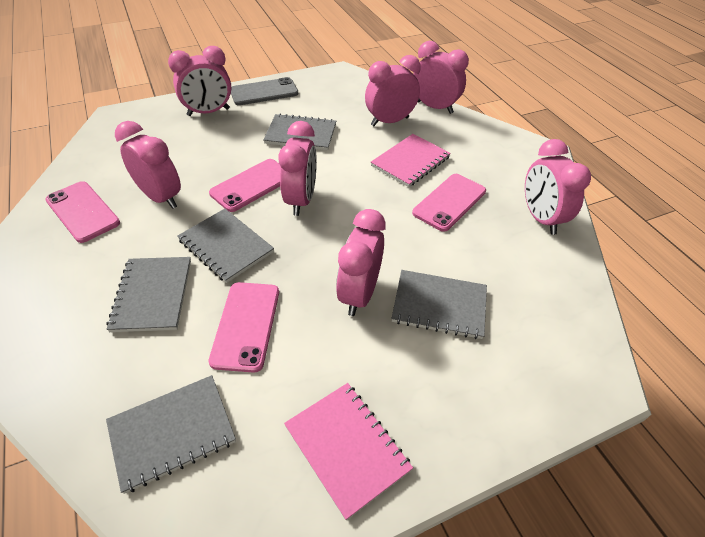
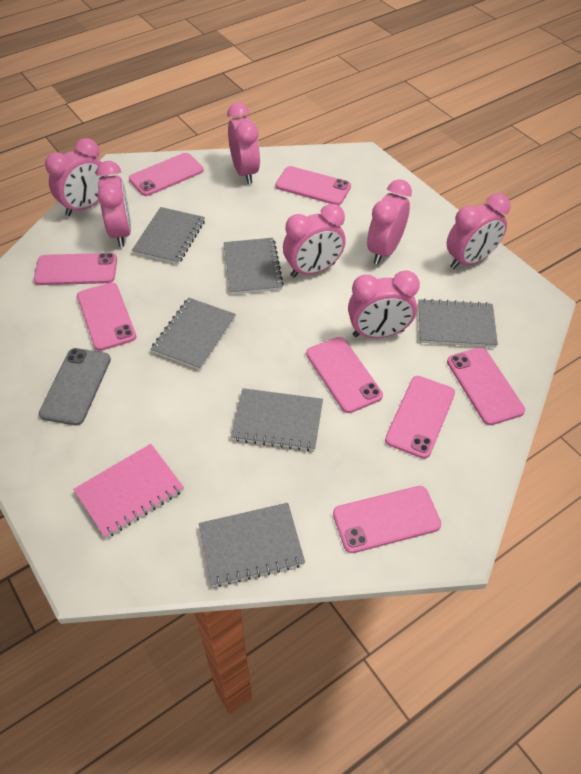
grey notebook: 5 -> 6
pink notebook: 2 -> 1
pink phone: 4 -> 8

